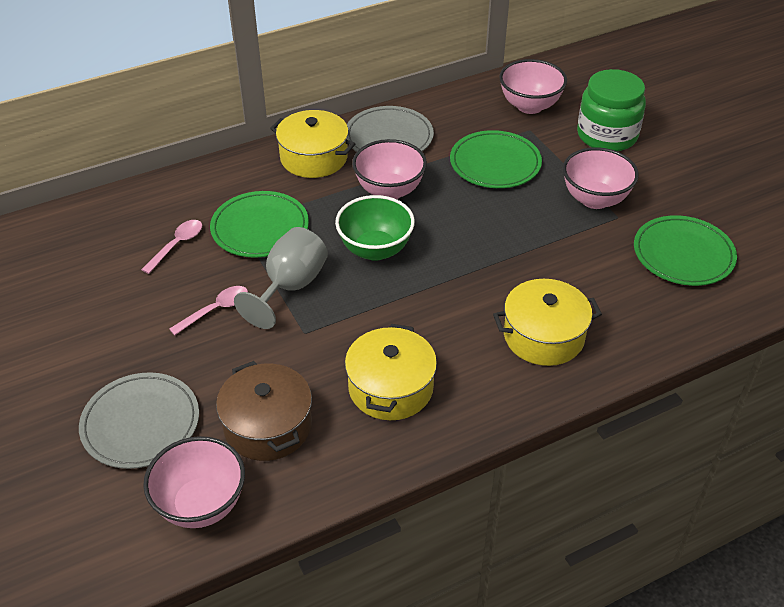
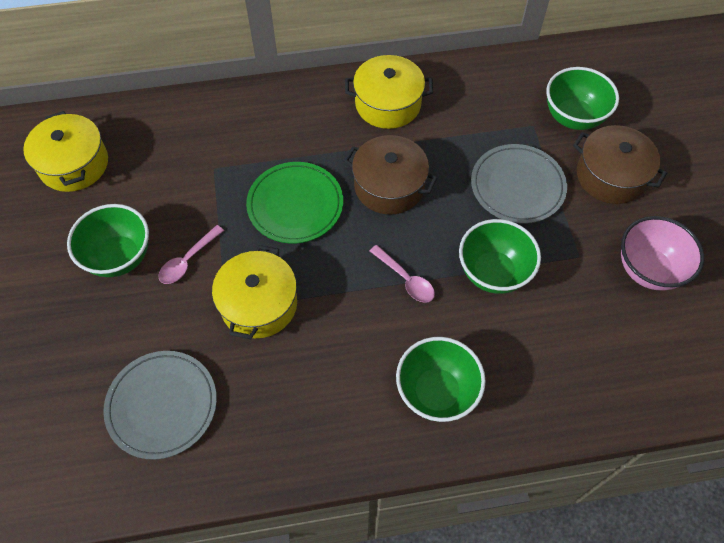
brown pot: 1 -> 2
green bowl: 1 -> 4
green jar: 1 -> 0
green plate: 3 -> 1
grey goblet: 1 -> 0
pink bowl: 4 -> 1

